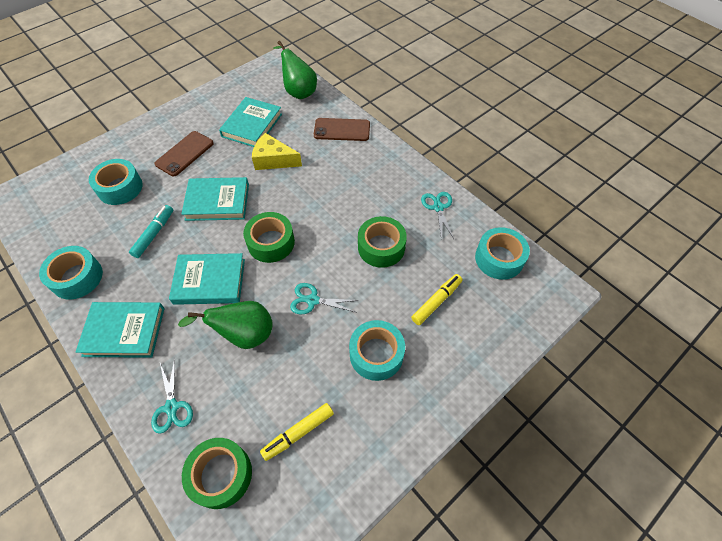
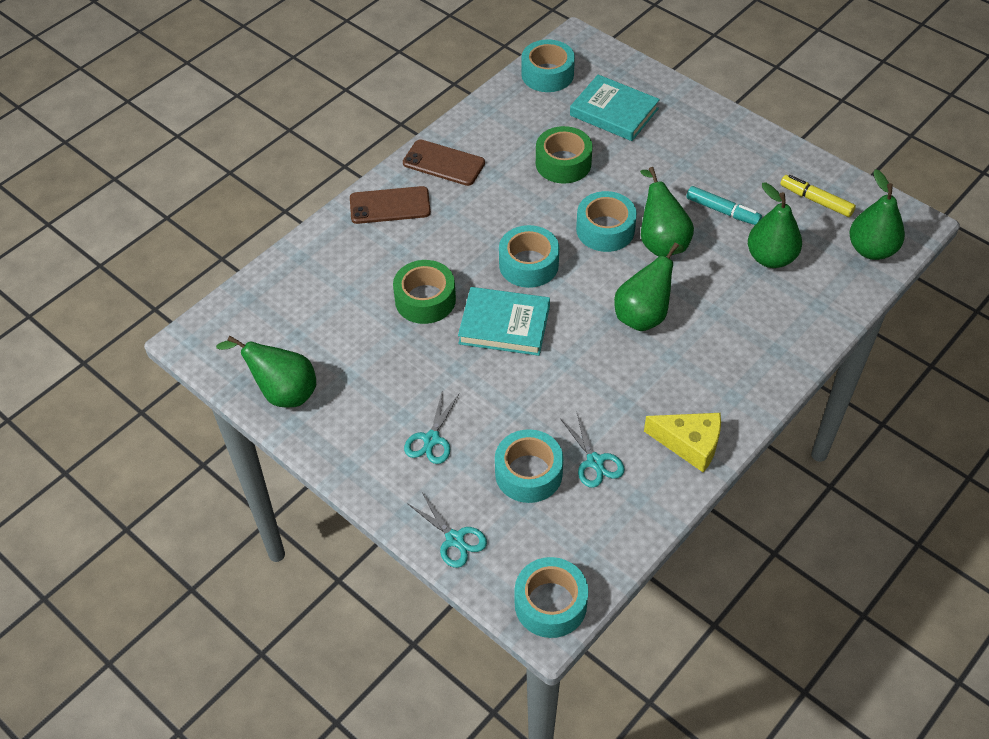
green pear: 2 -> 5
green tape: 3 -> 2
turquoise book: 4 -> 2
turquoise tape: 4 -> 5
yellow marker: 2 -> 1

